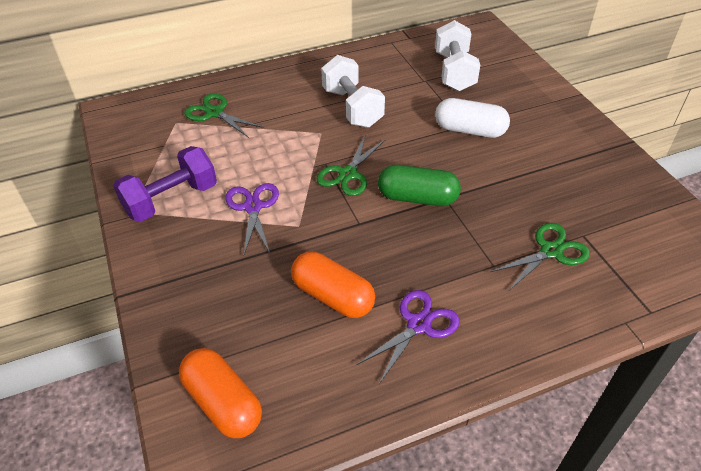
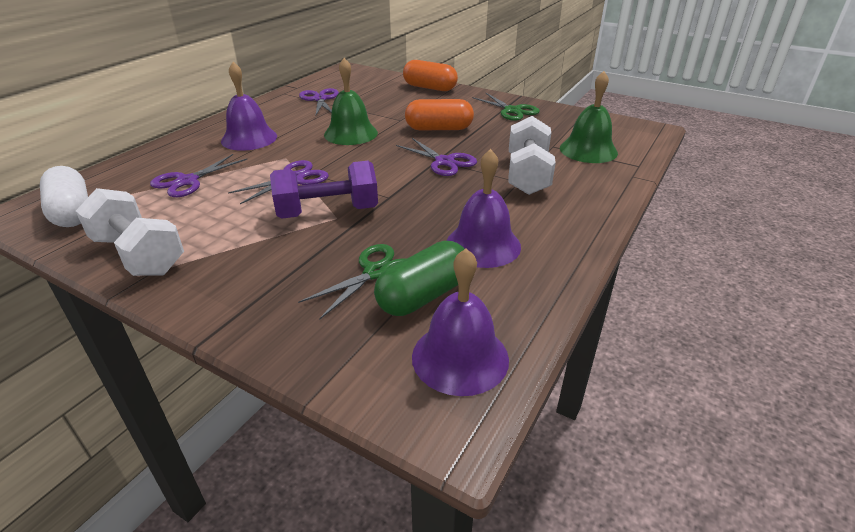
green bell: 0 -> 2
green scissors: 3 -> 2
purple bell: 0 -> 3
purple scissors: 2 -> 4

